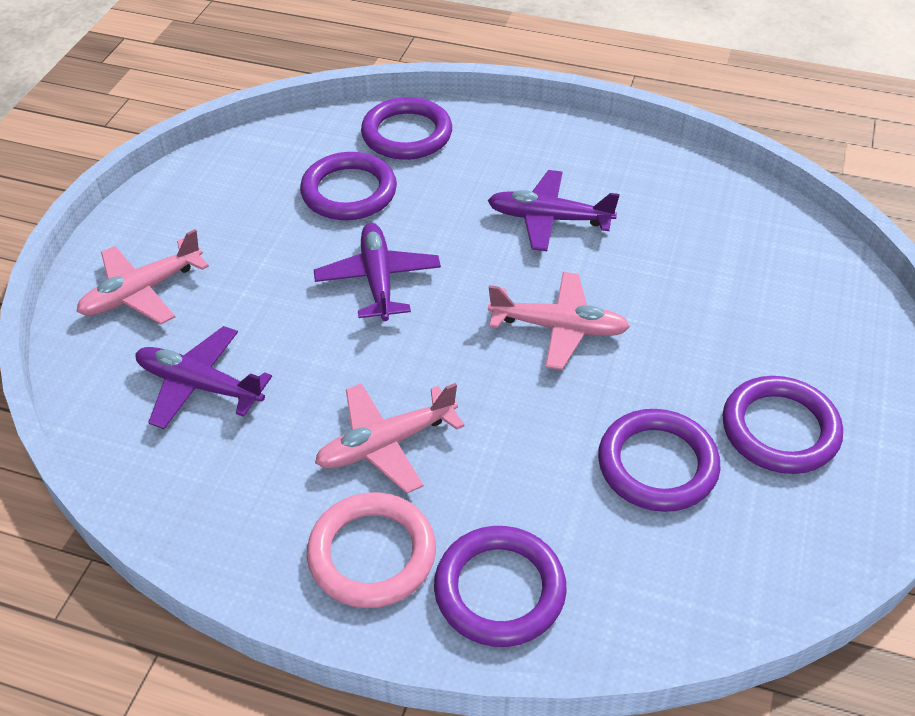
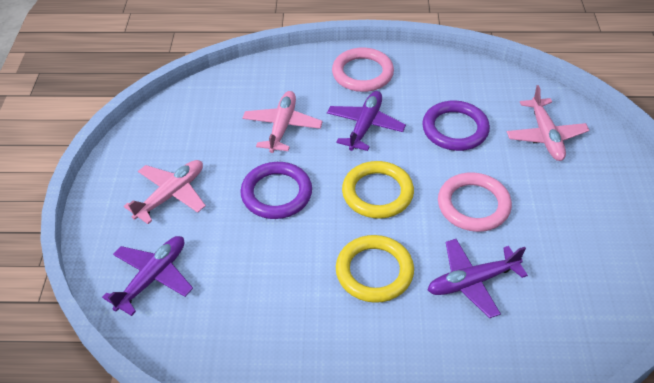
pink ring: 1 -> 2
purple ring: 5 -> 2
yellow ring: 0 -> 2

